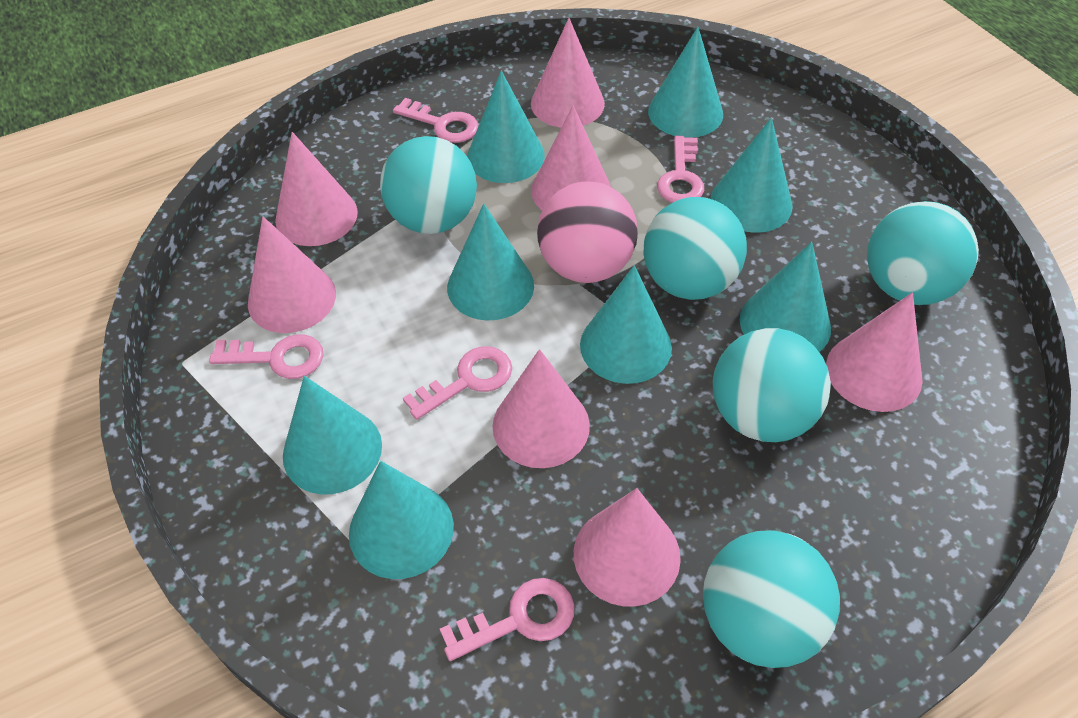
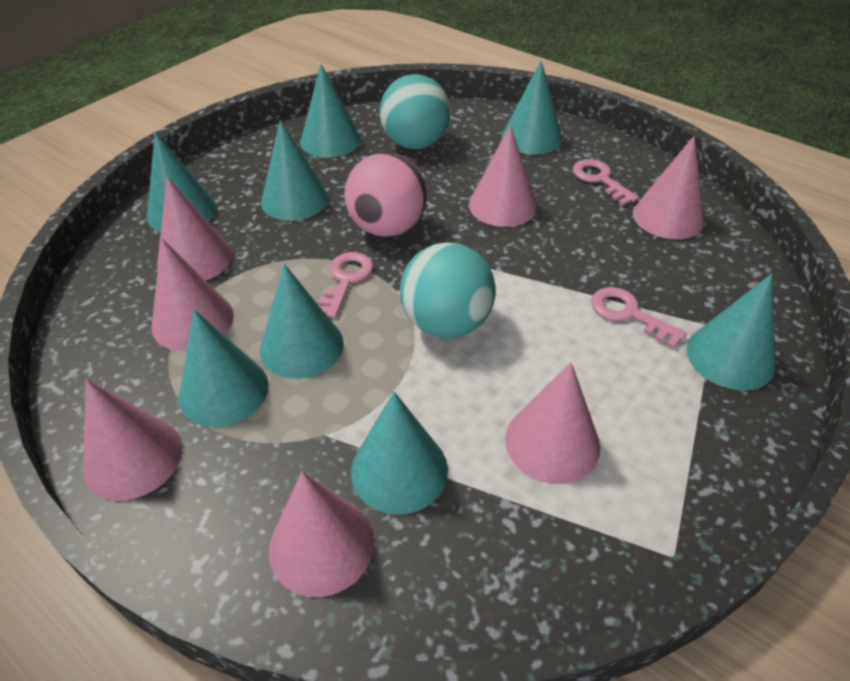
pink key: 5 -> 3
turquoise ball: 5 -> 2

